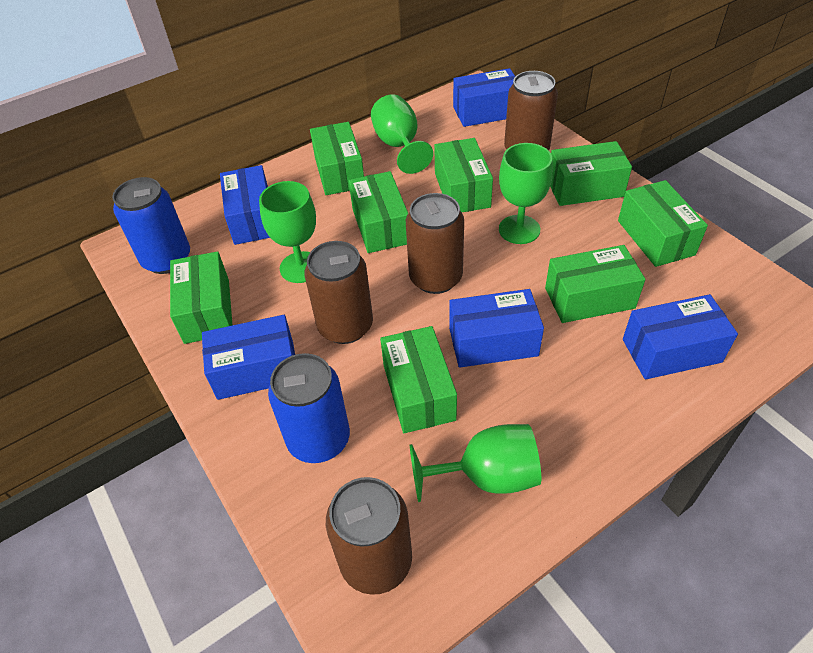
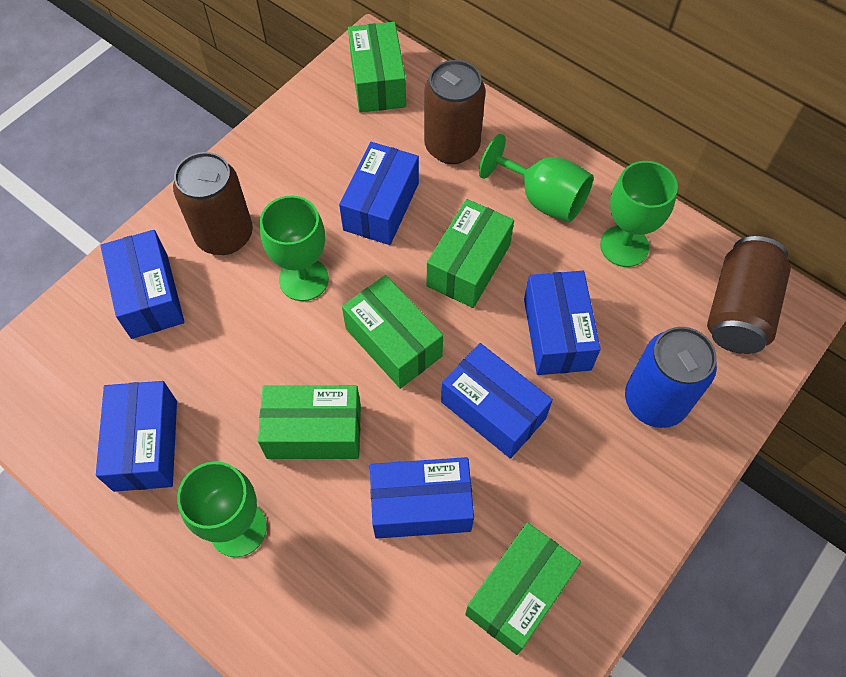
blue box: 5 -> 6
blue can: 2 -> 1
brown can: 4 -> 3
green box: 8 -> 5

